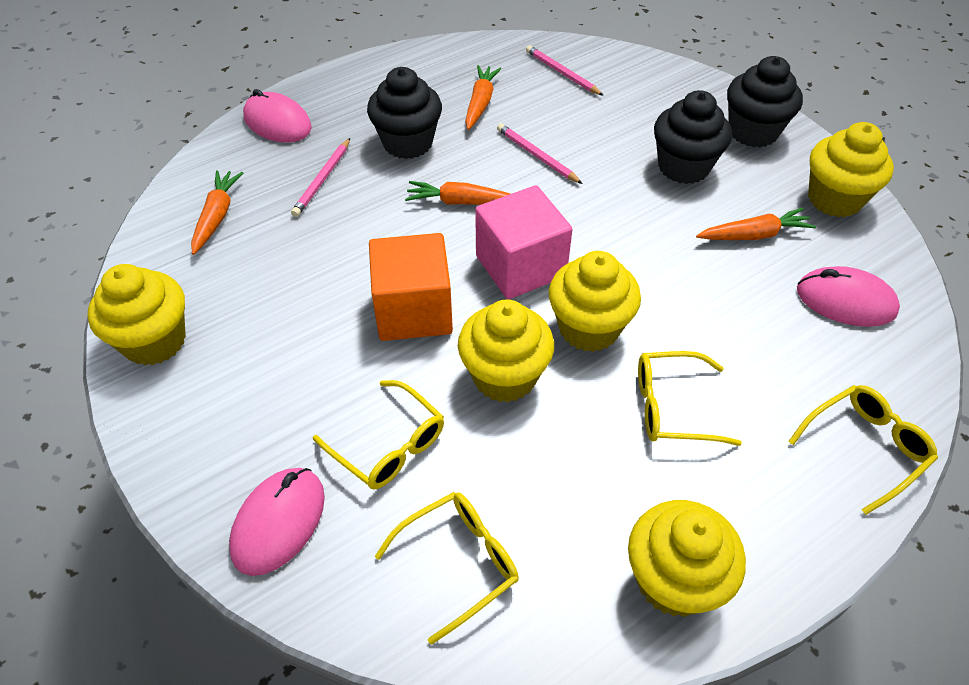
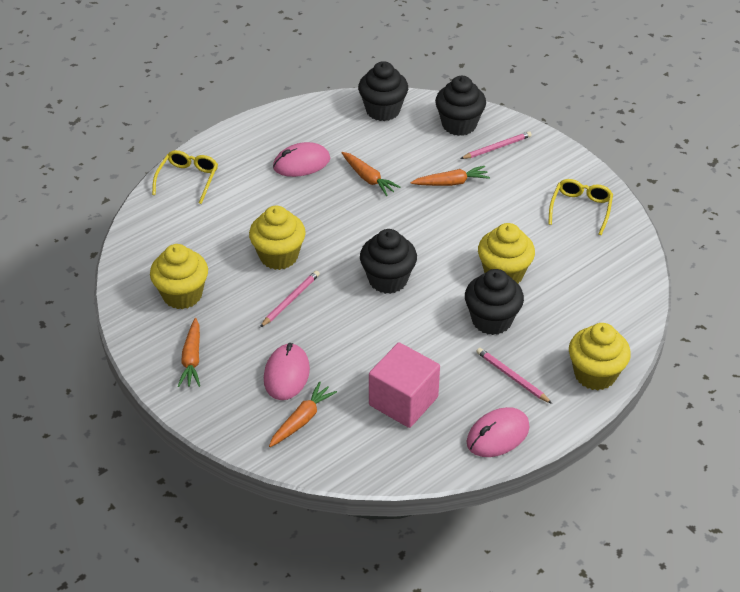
black cupcake: 3 -> 4
orange cube: 1 -> 0
yellow cupcake: 5 -> 4
yellow glasses: 4 -> 2

